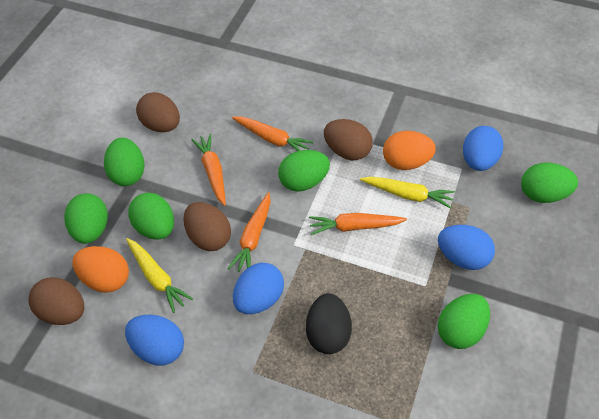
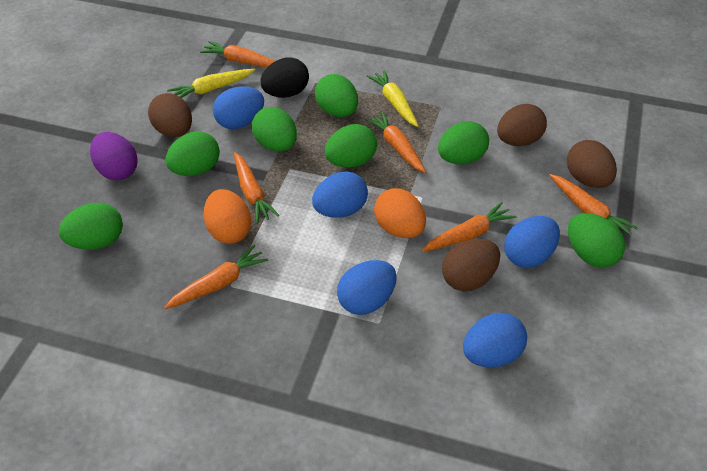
blue egg: 4 -> 5
green egg: 6 -> 7
orange carrot: 4 -> 6
purple egg: 0 -> 1

